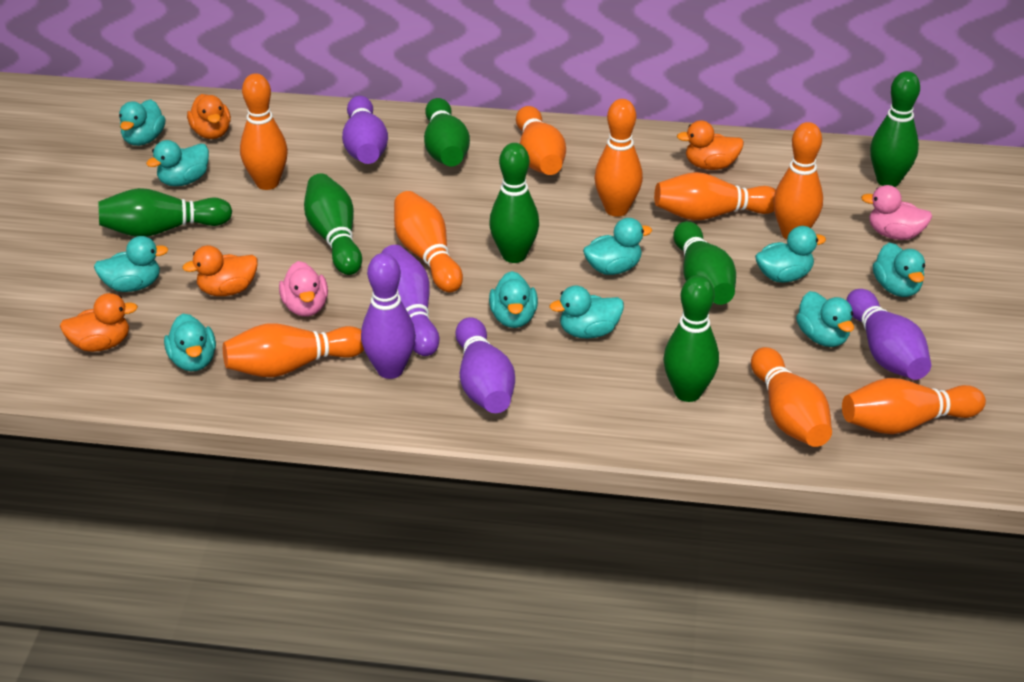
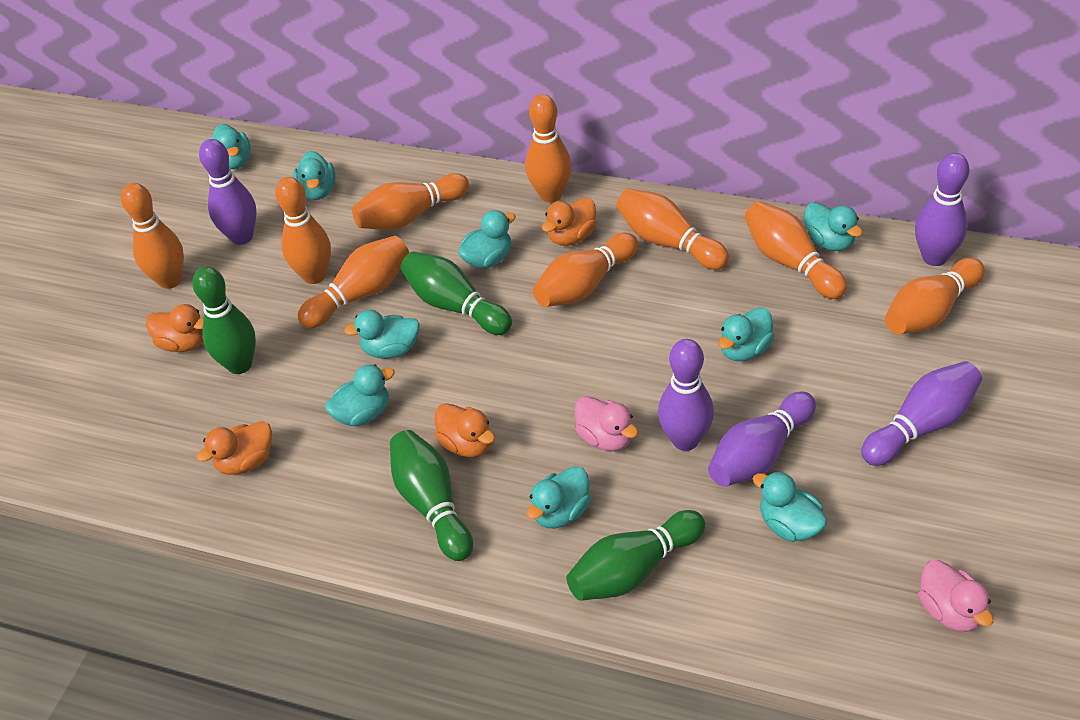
green bowling pin: 7 -> 4
turquoise duck: 10 -> 9

